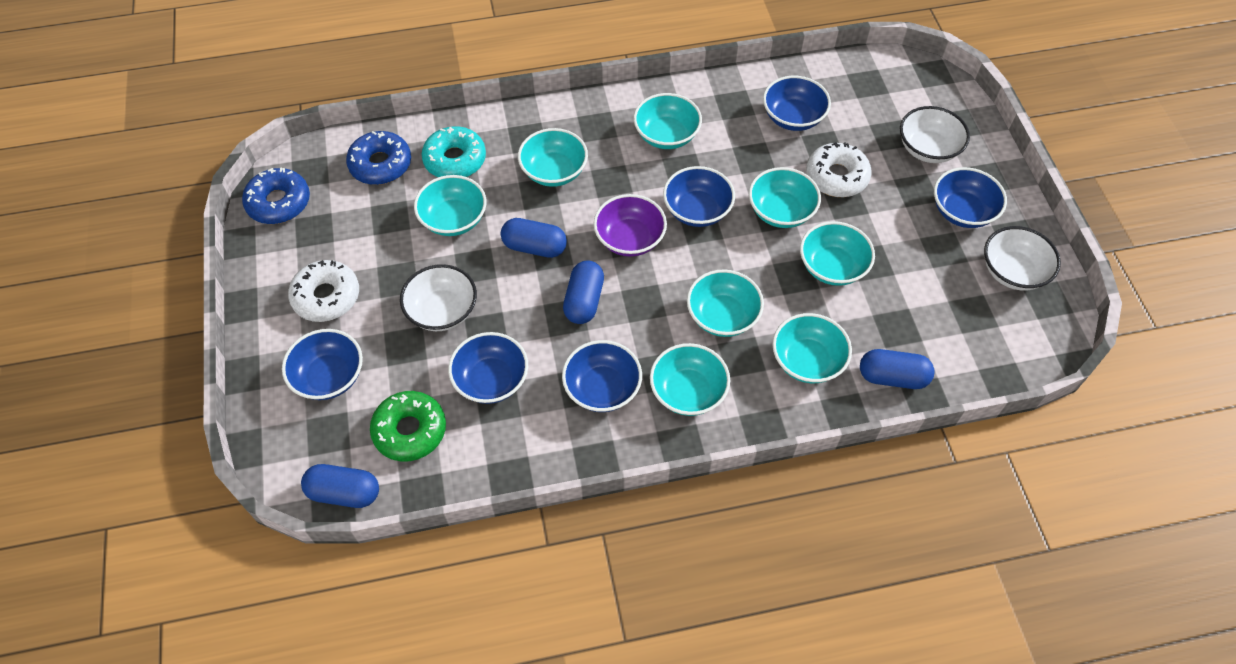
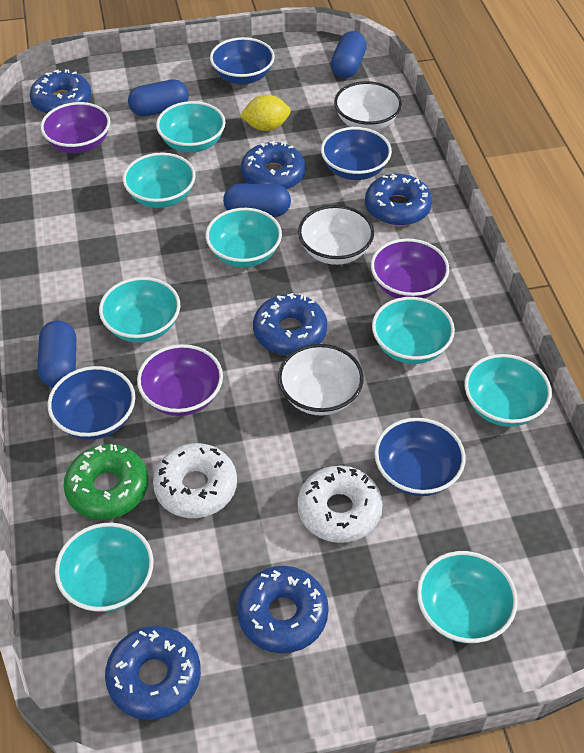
blue bowl: 6 -> 4
blue donut: 2 -> 6
purple bowl: 1 -> 3
turquoise donut: 1 -> 0
yellow lemon: 0 -> 1

